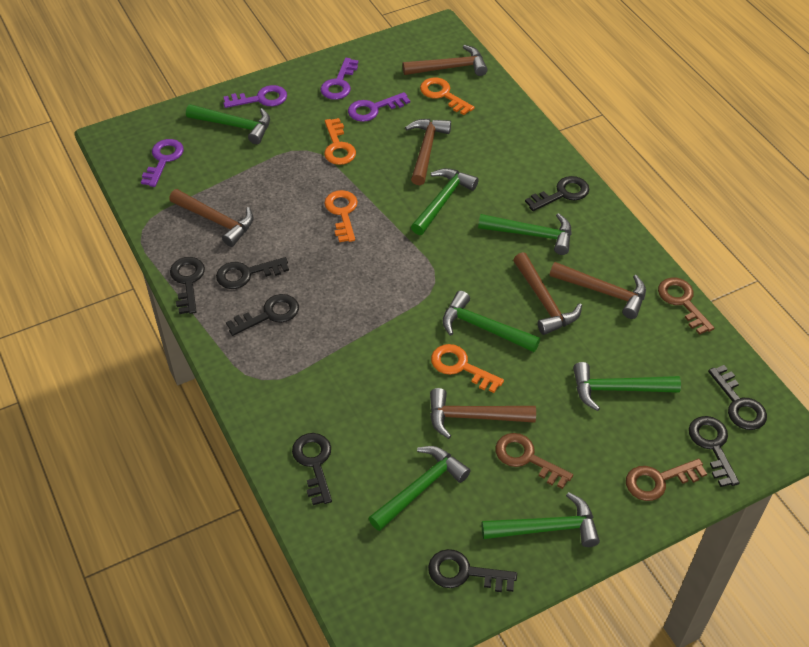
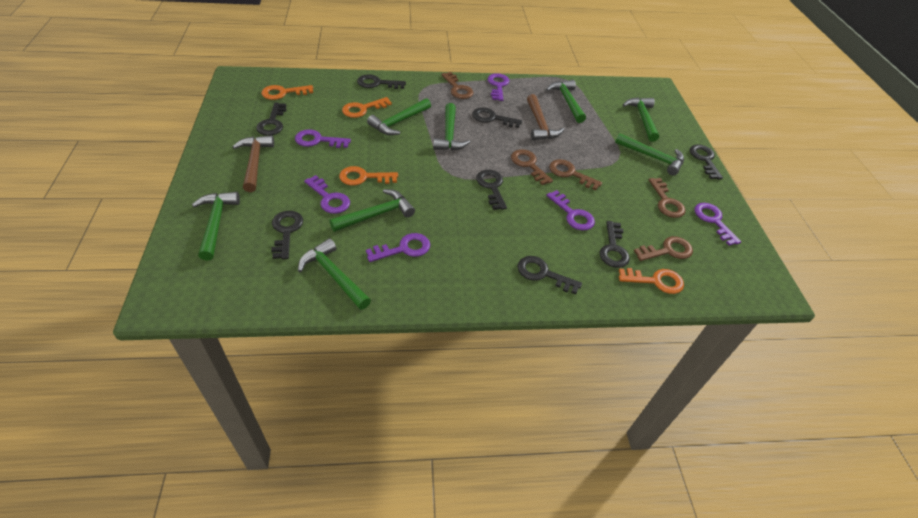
brown hammer: 6 -> 2
brown key: 3 -> 5
green hammer: 7 -> 8
purple key: 4 -> 6

